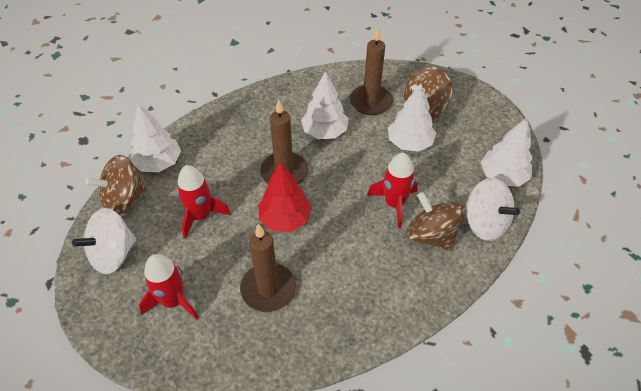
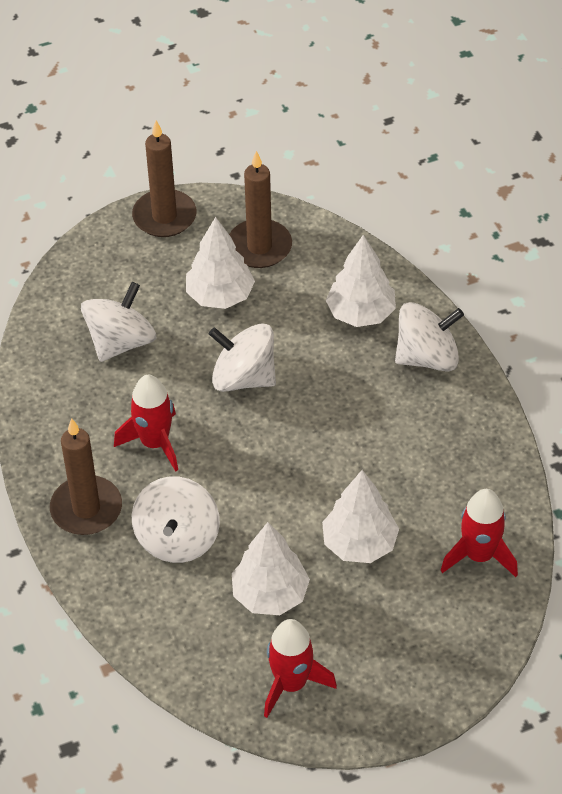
brown spinning top: 3 -> 0
red tree: 1 -> 0
white spinning top: 2 -> 4

